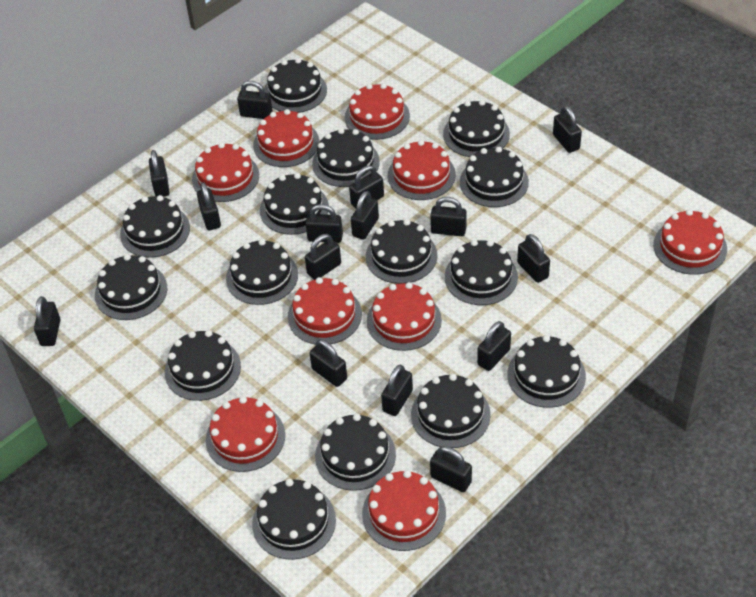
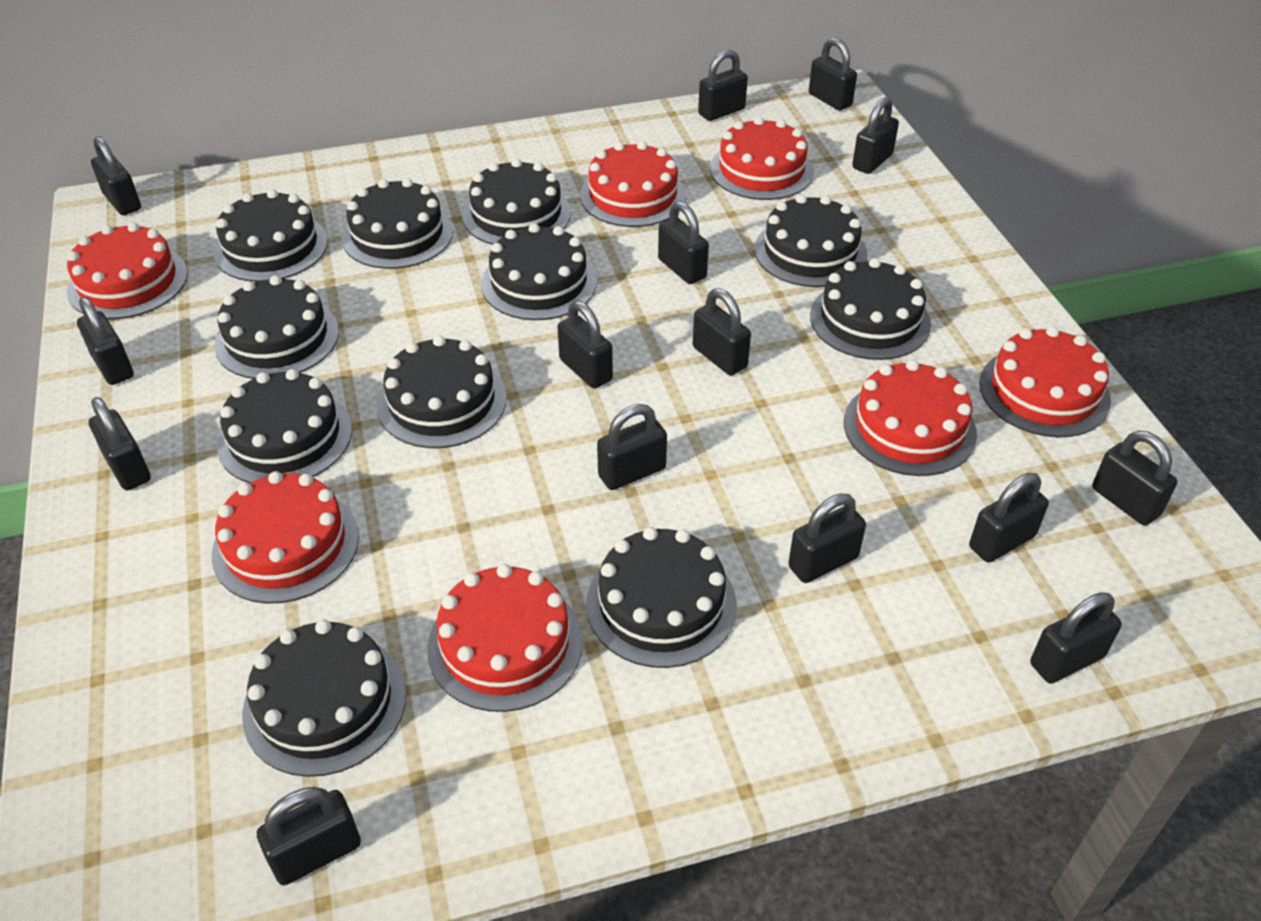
black cake: 15 -> 11
red cake: 9 -> 7

